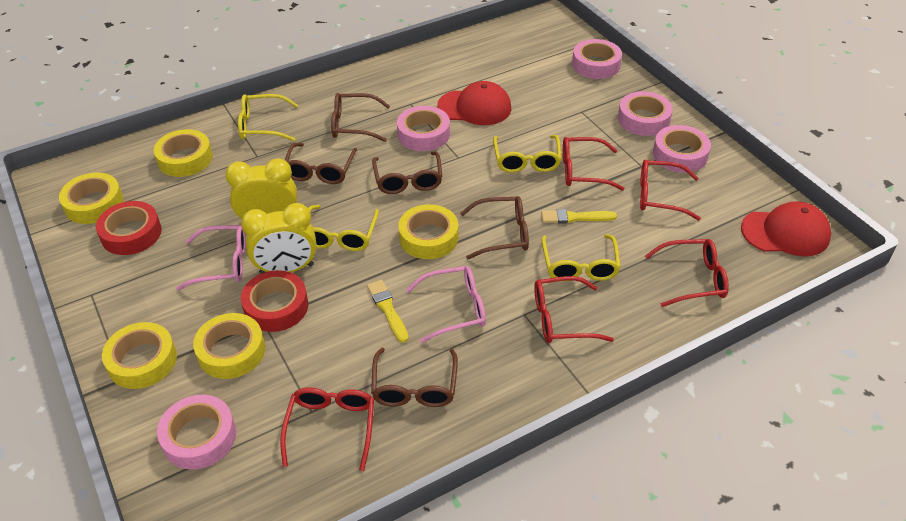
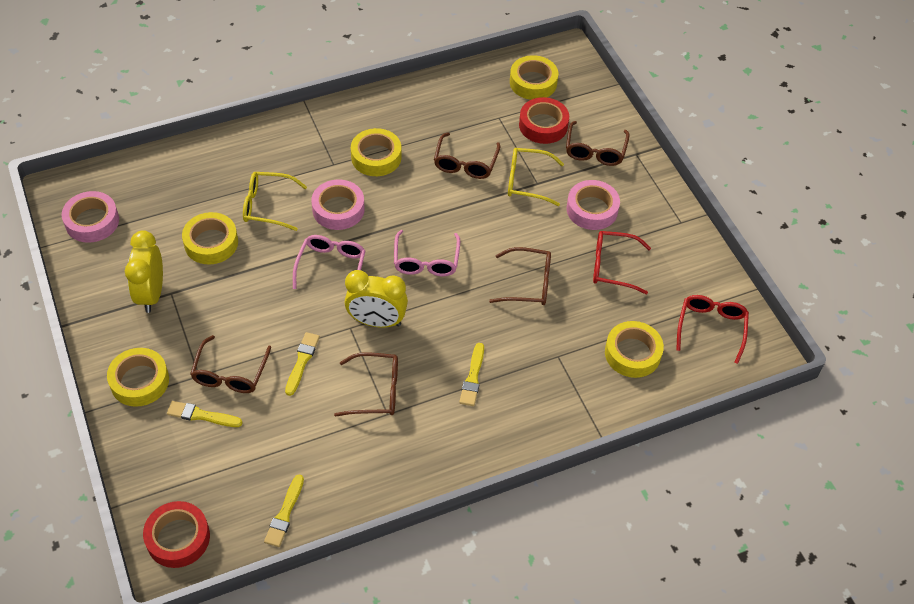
pink tape: 5 -> 3
red cap: 2 -> 0
red glasses: 5 -> 2
yellow brush: 2 -> 4
yellow glasses: 4 -> 2

